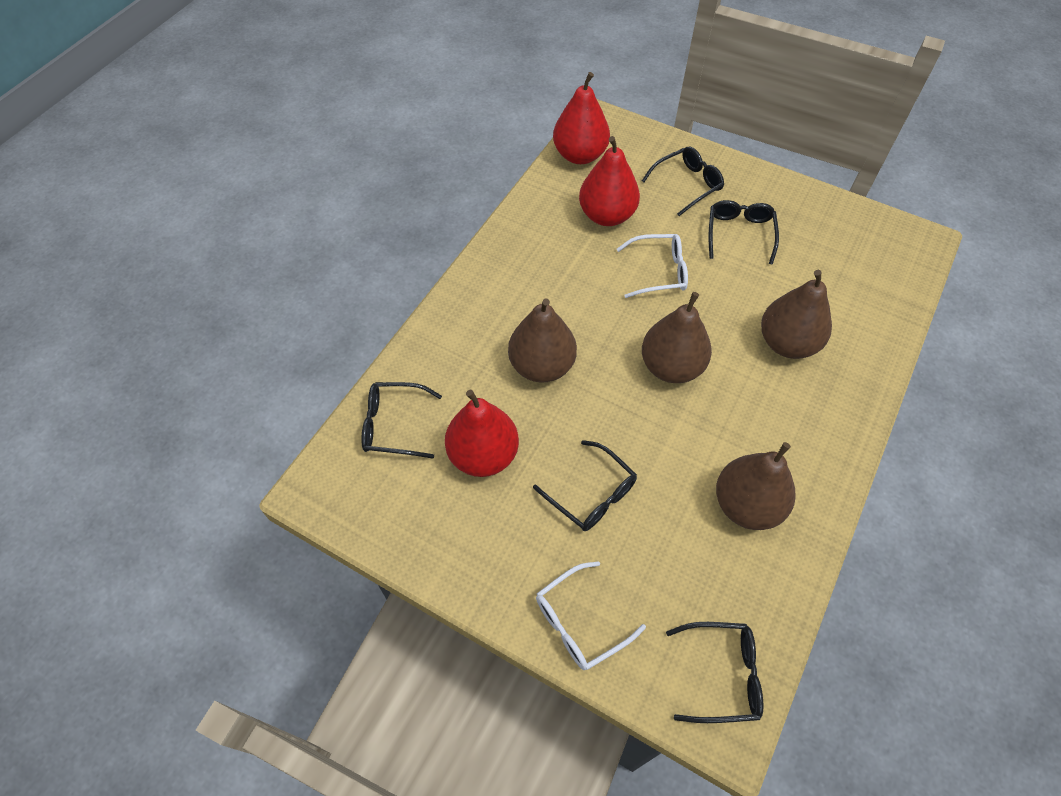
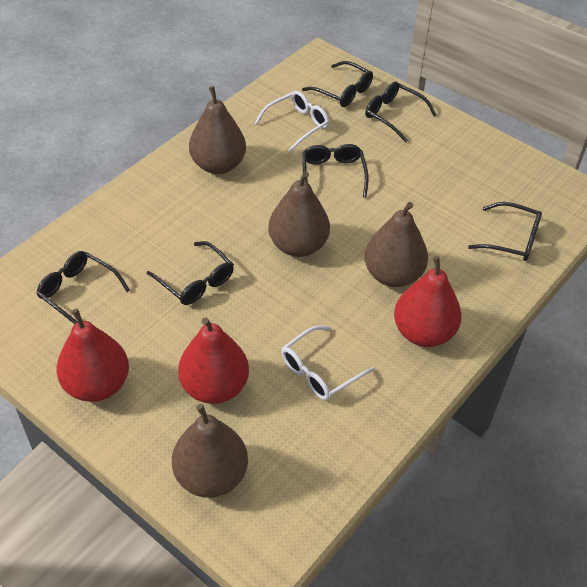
black glasses: 5 -> 6

